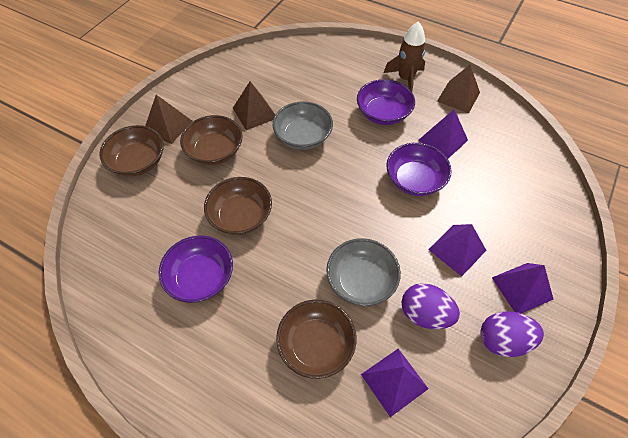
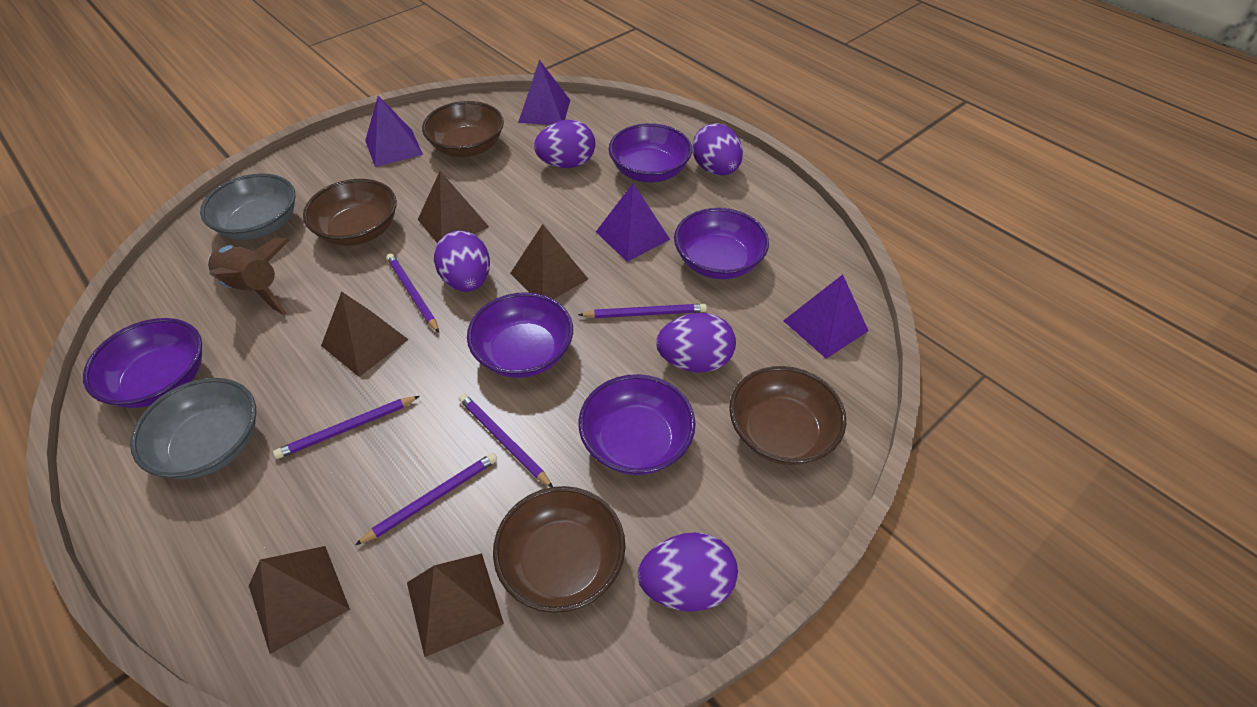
brown pyramid: 3 -> 5
purple bowl: 3 -> 5
purple egg: 2 -> 5
purple pencil: 0 -> 5

